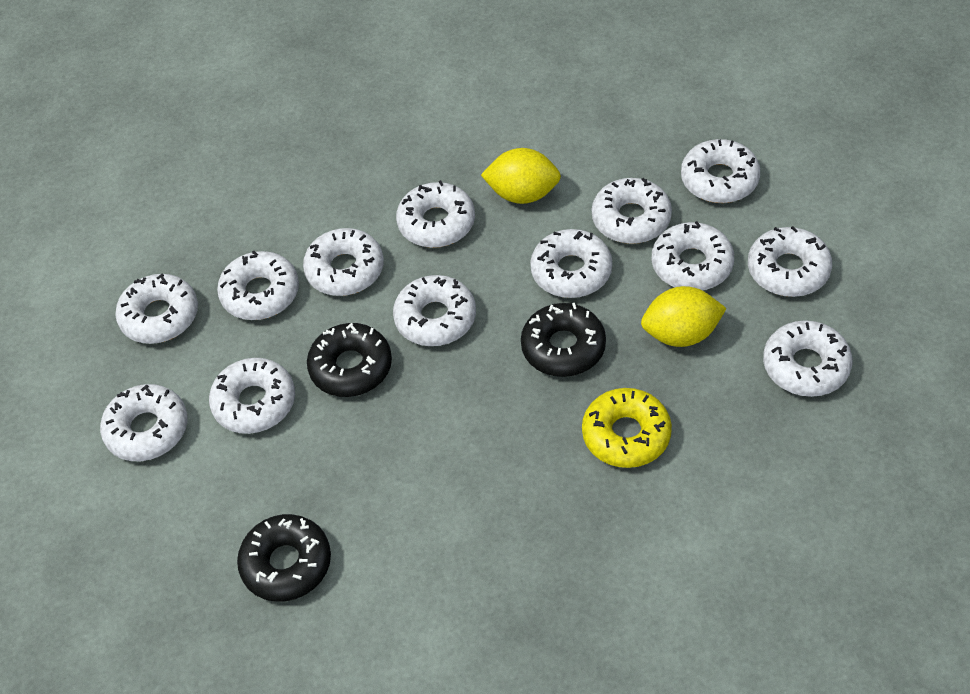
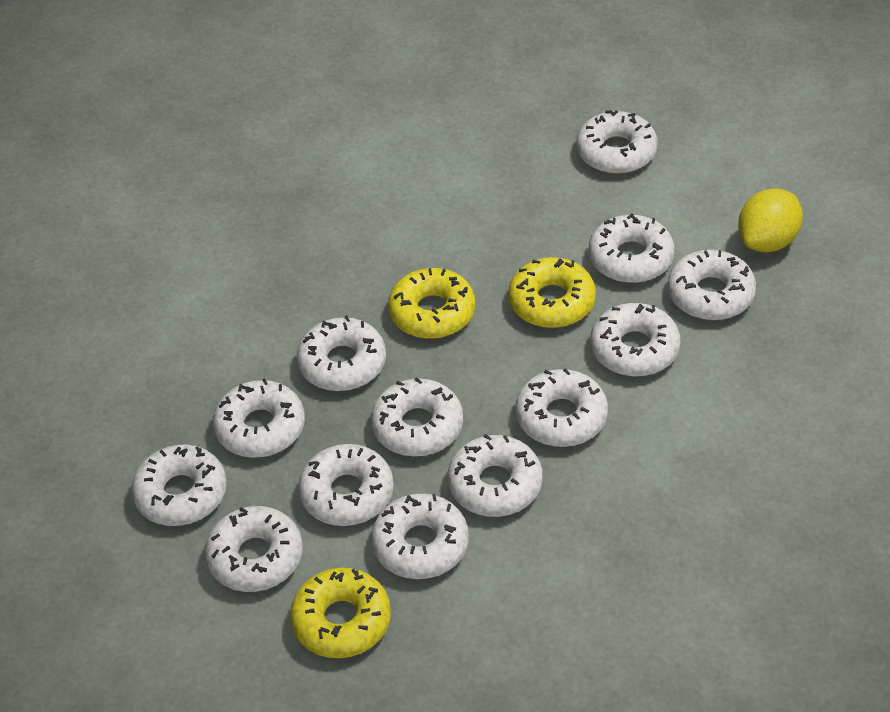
black donut: 3 -> 0
yellow donut: 1 -> 3
yellow lemon: 2 -> 1

